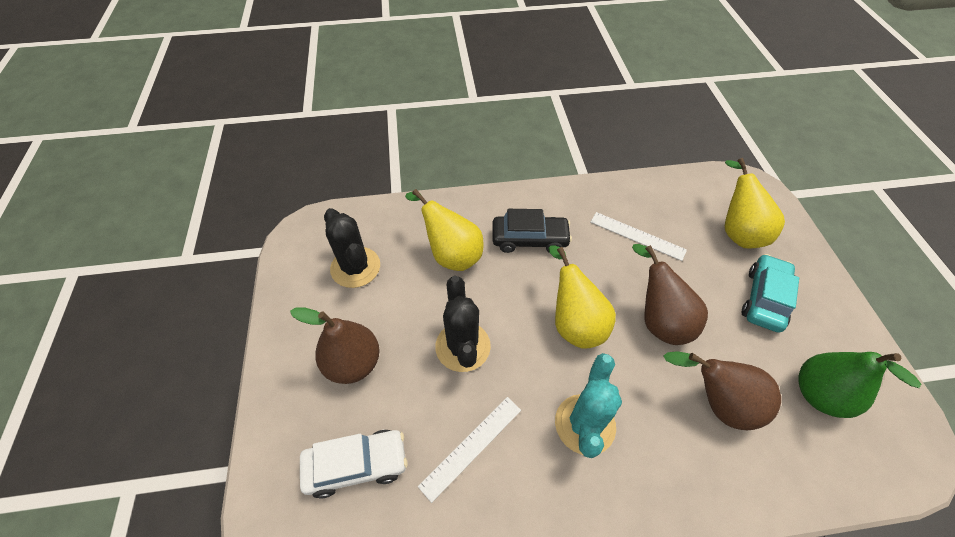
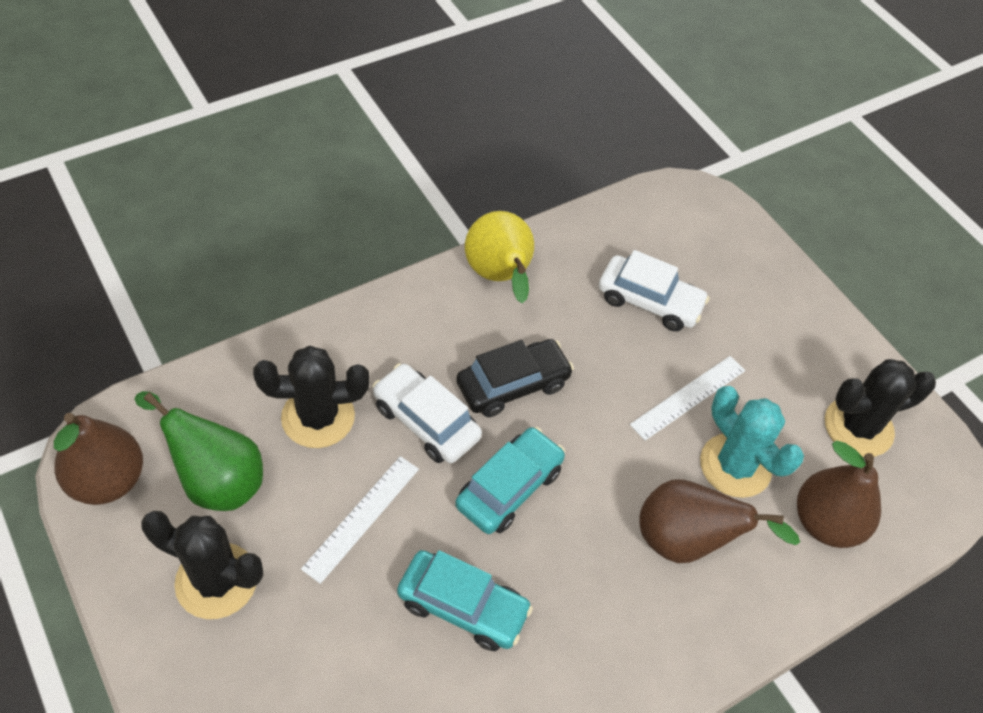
black cactus: 2 -> 3
turquoise car: 1 -> 2
white car: 1 -> 2
yellow pear: 3 -> 1

